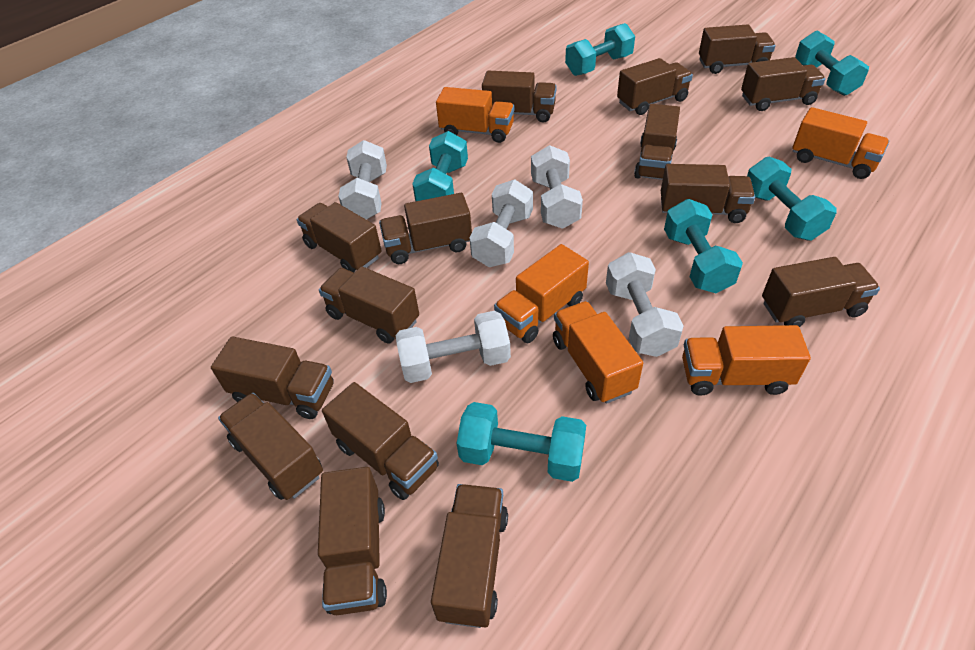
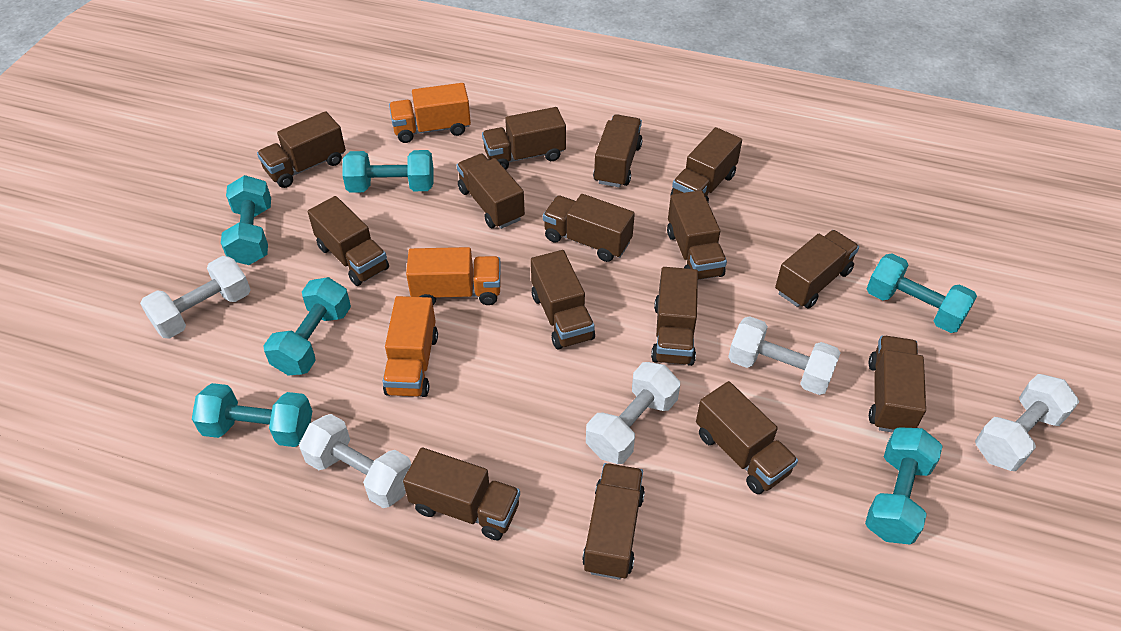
orange truck: 5 -> 3

